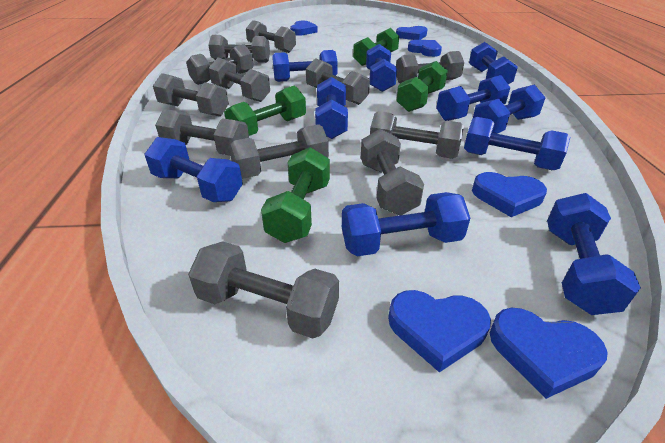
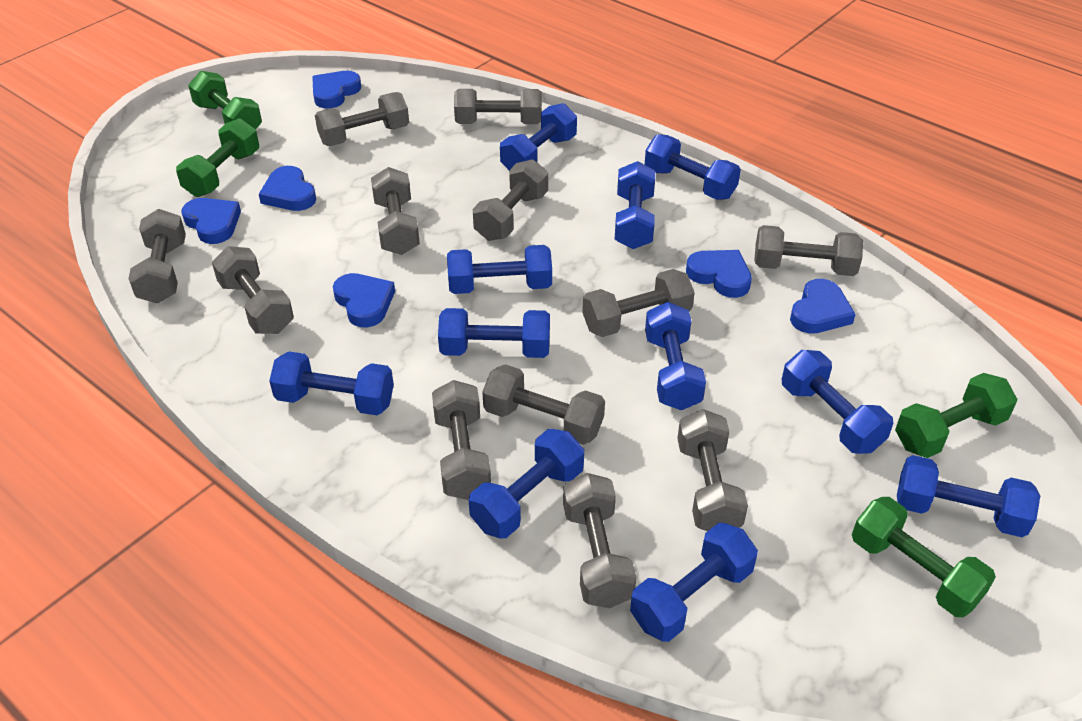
blue dumbbell: 10 -> 11

